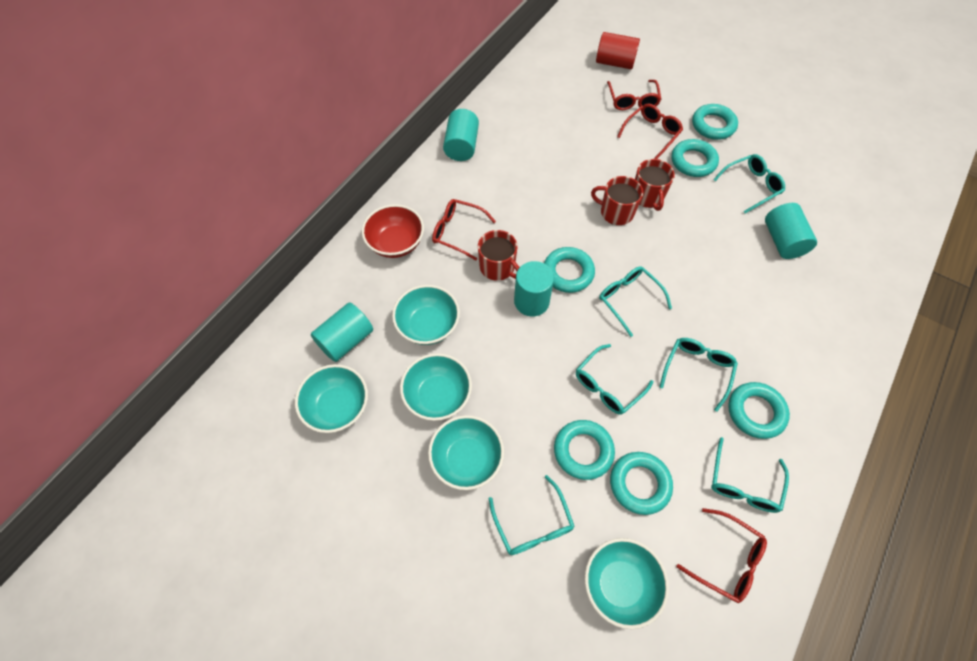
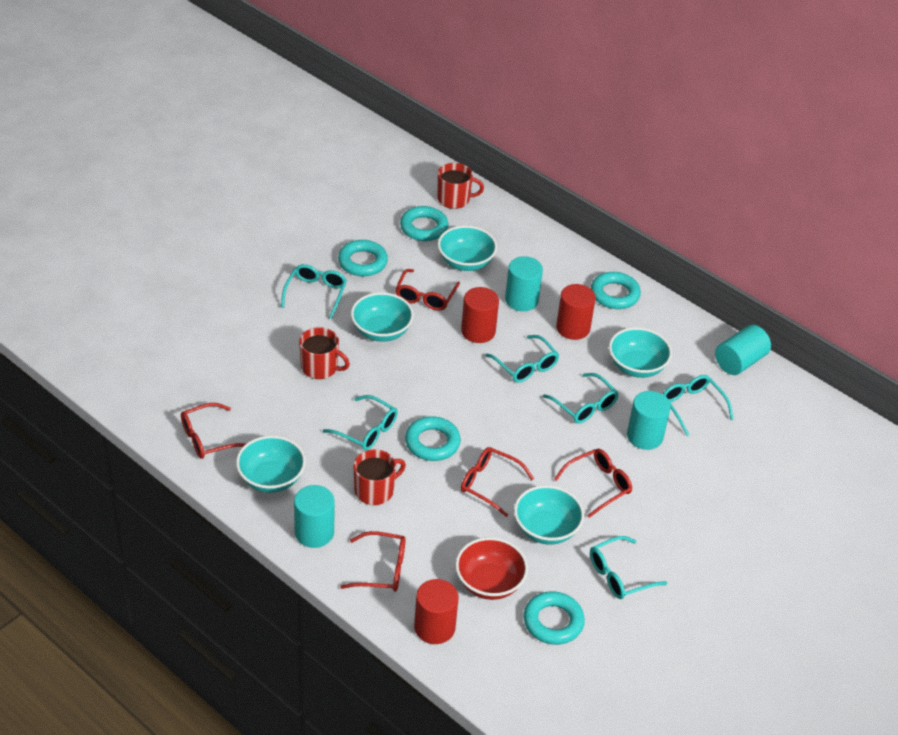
red cylinder: 1 -> 3
red glasses: 4 -> 5
turquoise ring: 6 -> 5

